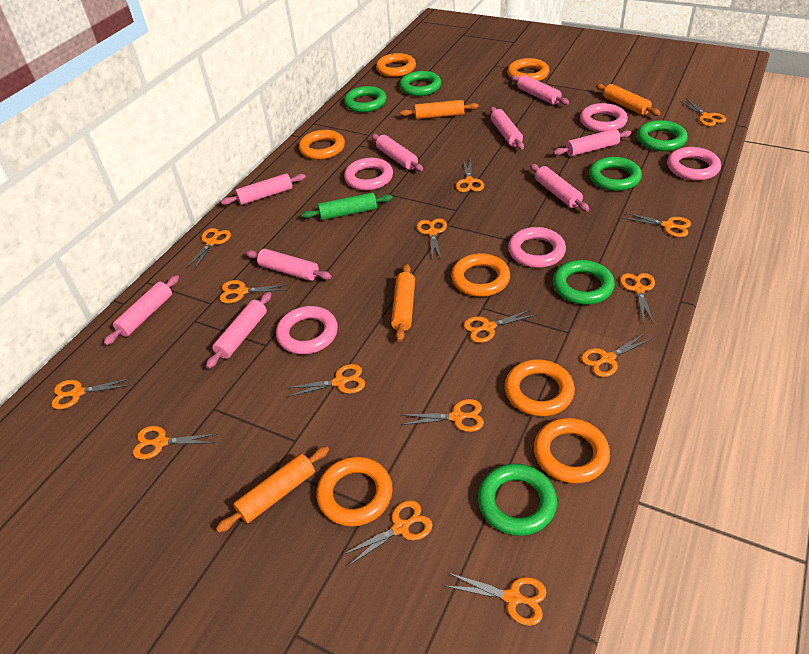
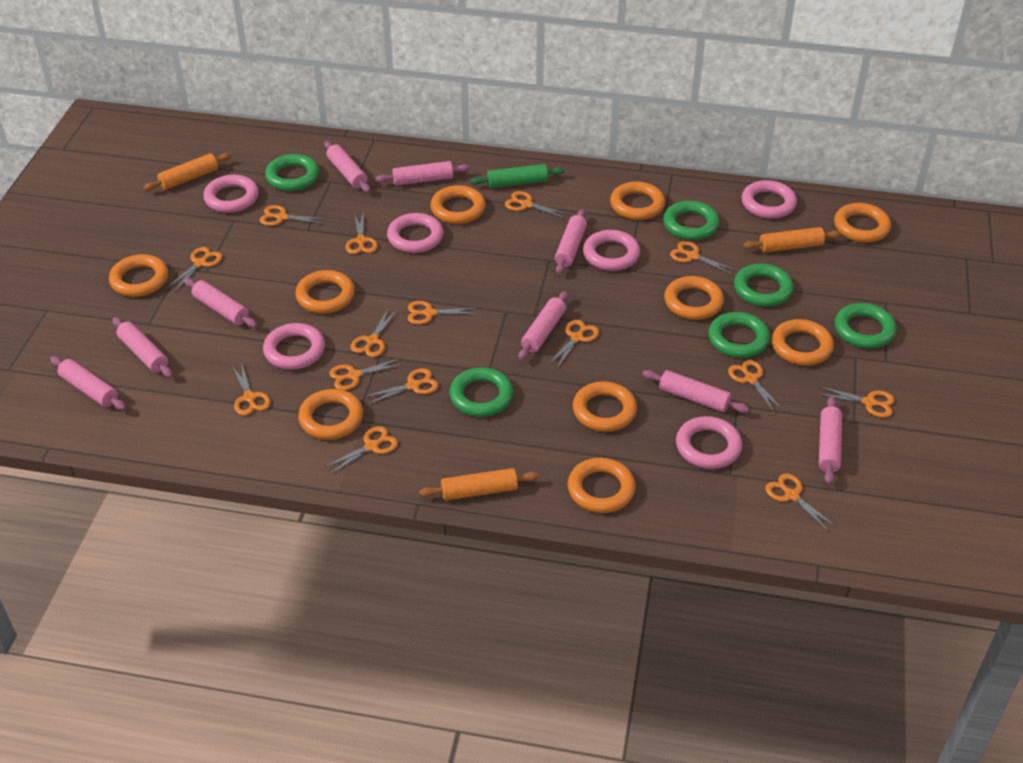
orange ring: 7 -> 10
orange rolling pin: 4 -> 3
pink ring: 5 -> 6

